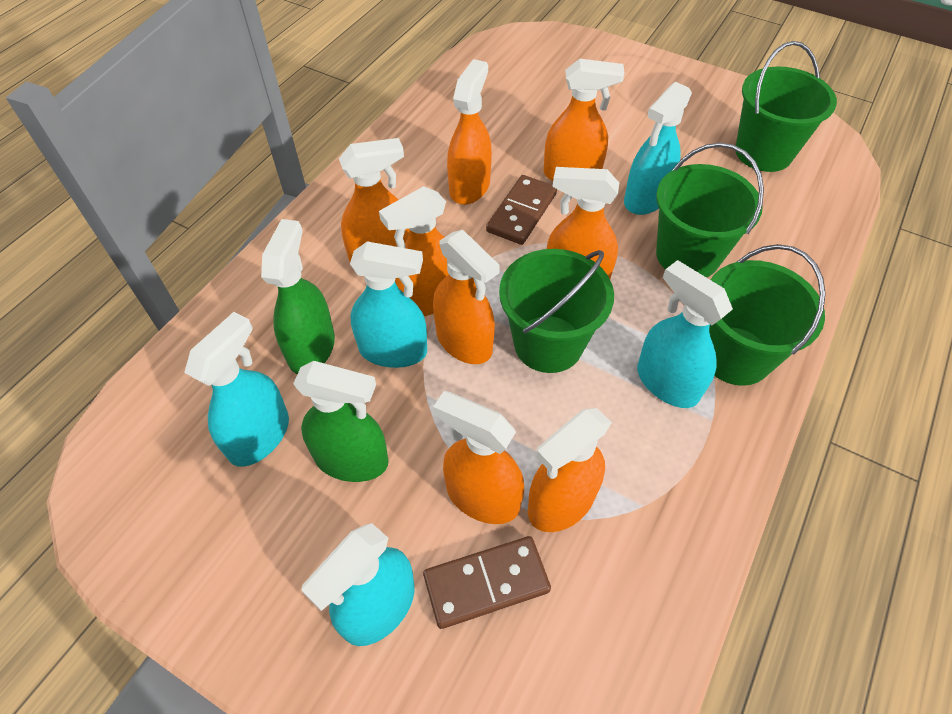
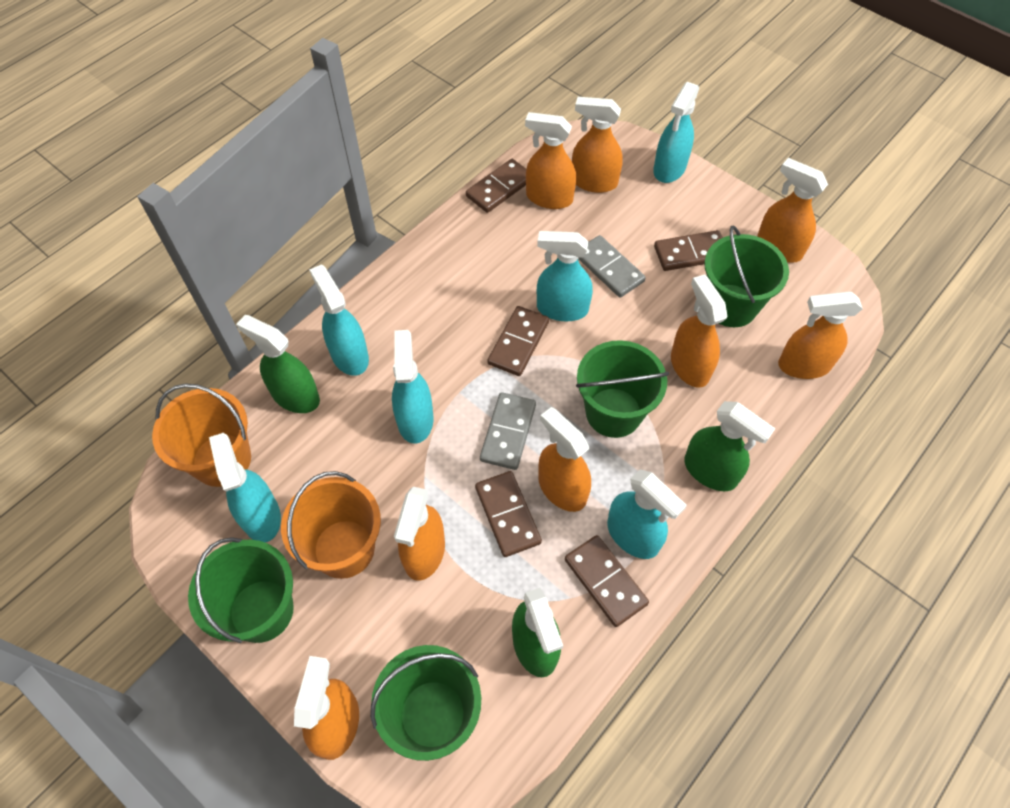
brown domino: 2 -> 5
green spray bottle: 2 -> 3
grey domino: 0 -> 2
orange bucket: 0 -> 2
turquoise spray bottle: 5 -> 6

